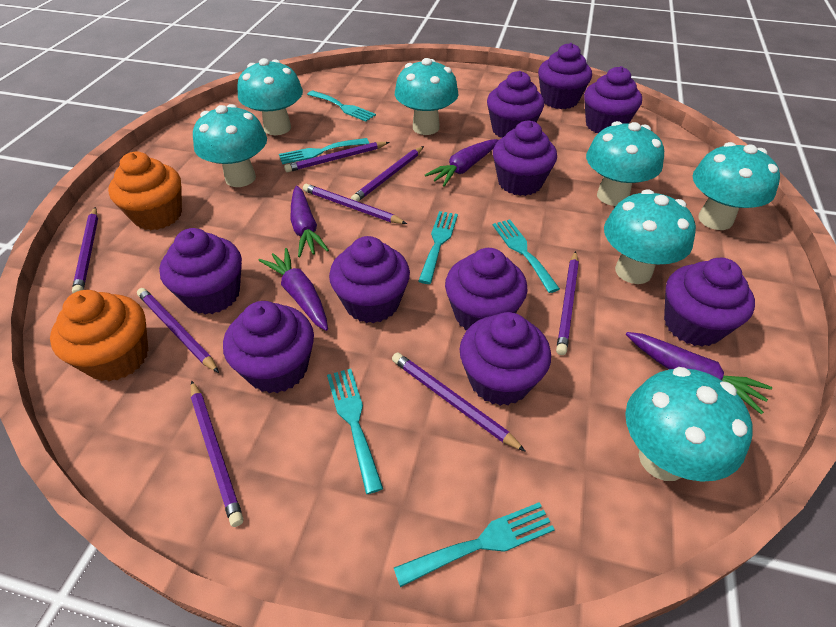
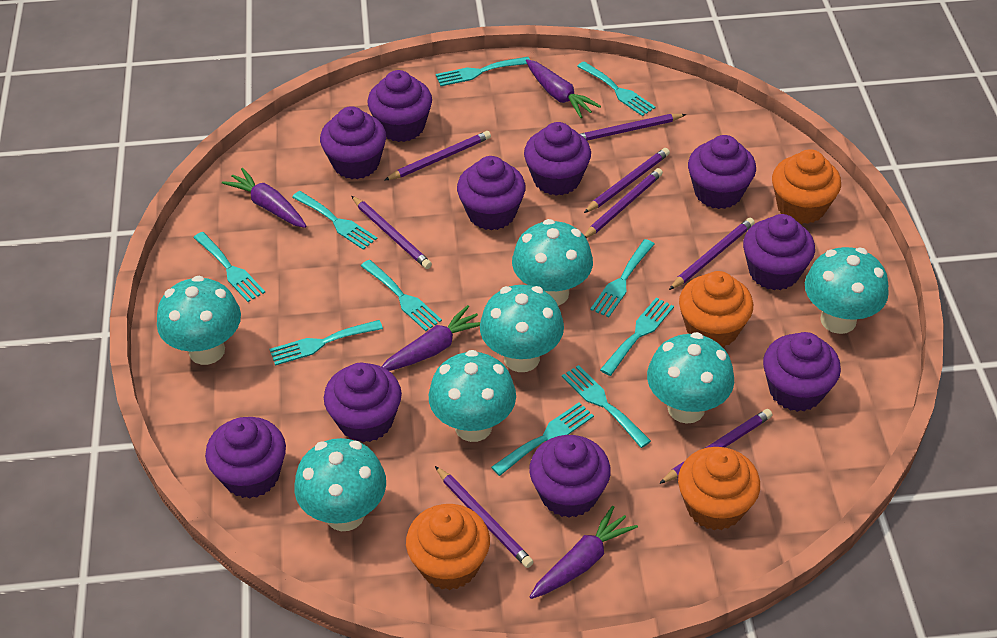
orange cupcake: 2 -> 4
turquoise fork: 6 -> 10

